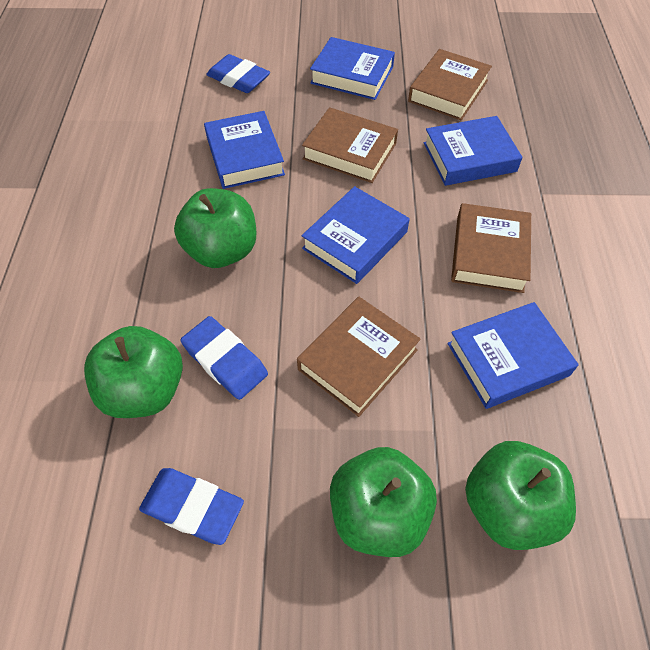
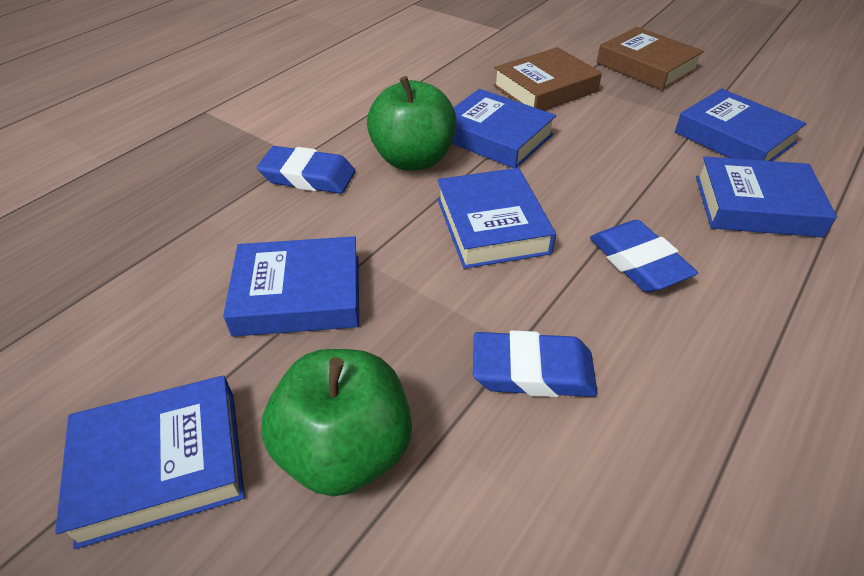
blue book: 5 -> 6
brown book: 4 -> 2
green apple: 4 -> 2

